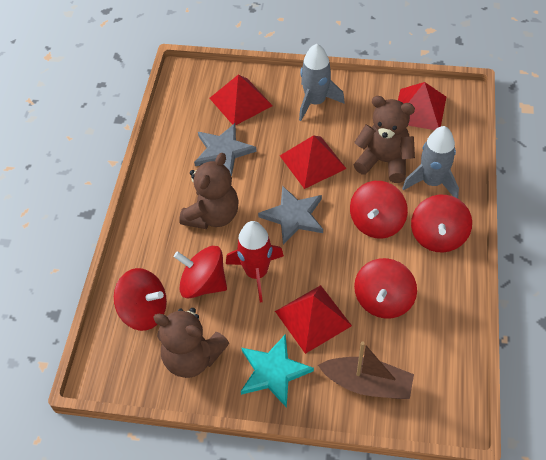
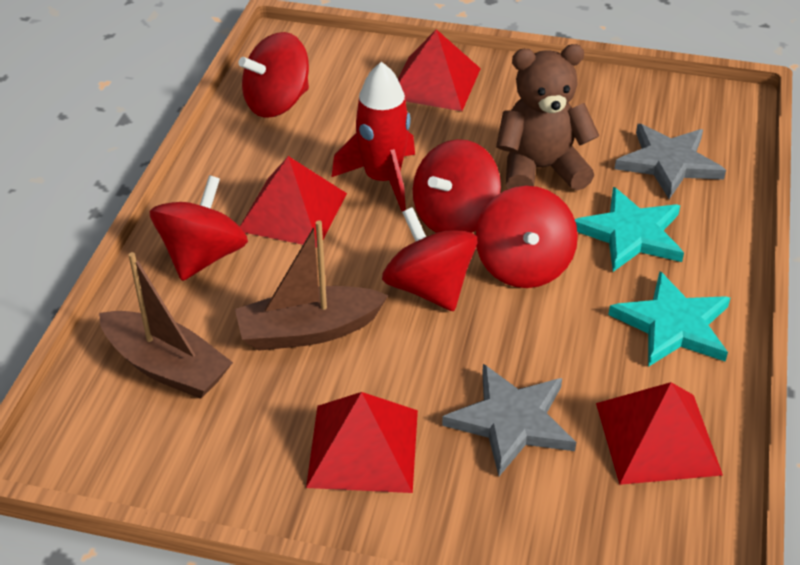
brown boat: 1 -> 2
brown teddy bear: 3 -> 1
grey rocket: 2 -> 0
turquoise star: 1 -> 2

